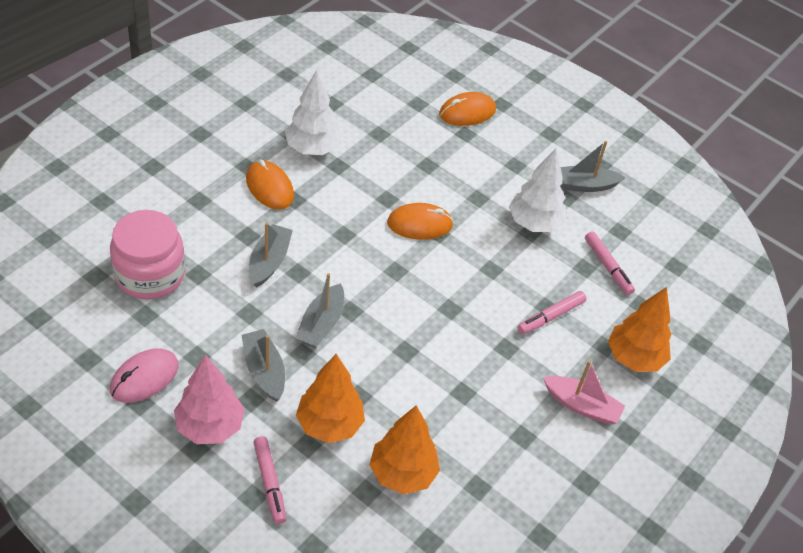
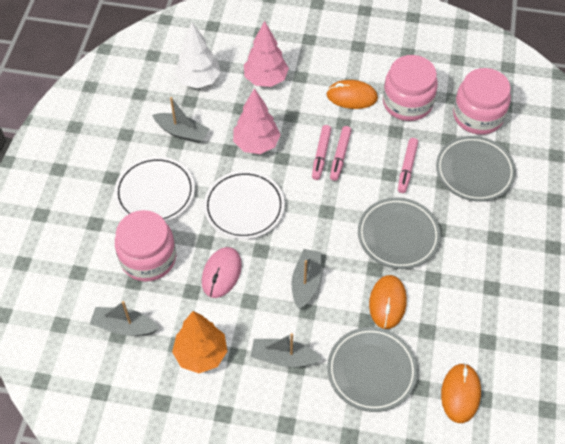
grey plate: 0 -> 3
orange tree: 3 -> 1
pink boat: 1 -> 0
pink jar: 1 -> 3
pink tree: 1 -> 2
white plate: 0 -> 2
white tree: 2 -> 1

